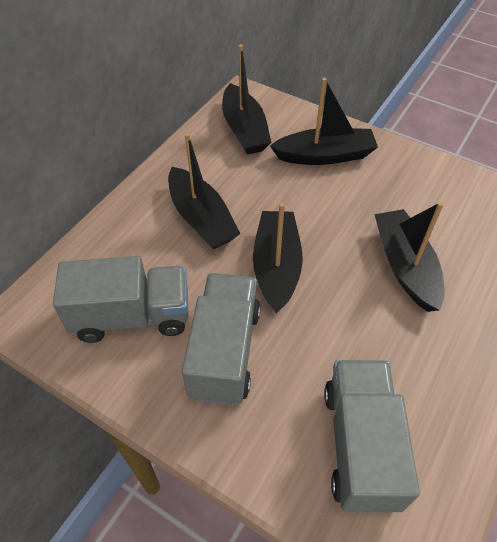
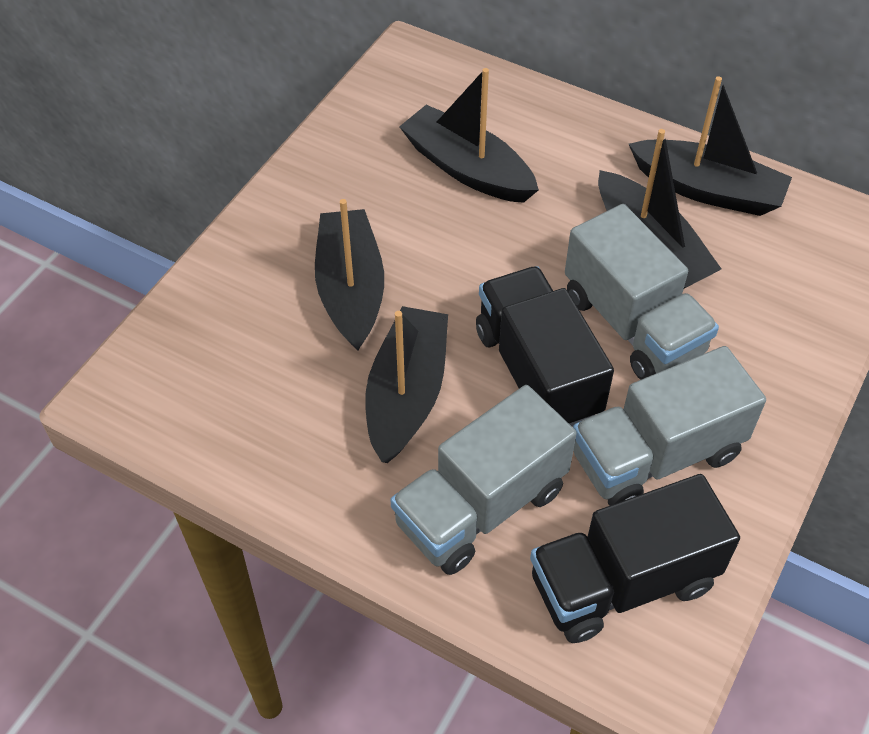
black truck: 0 -> 2

